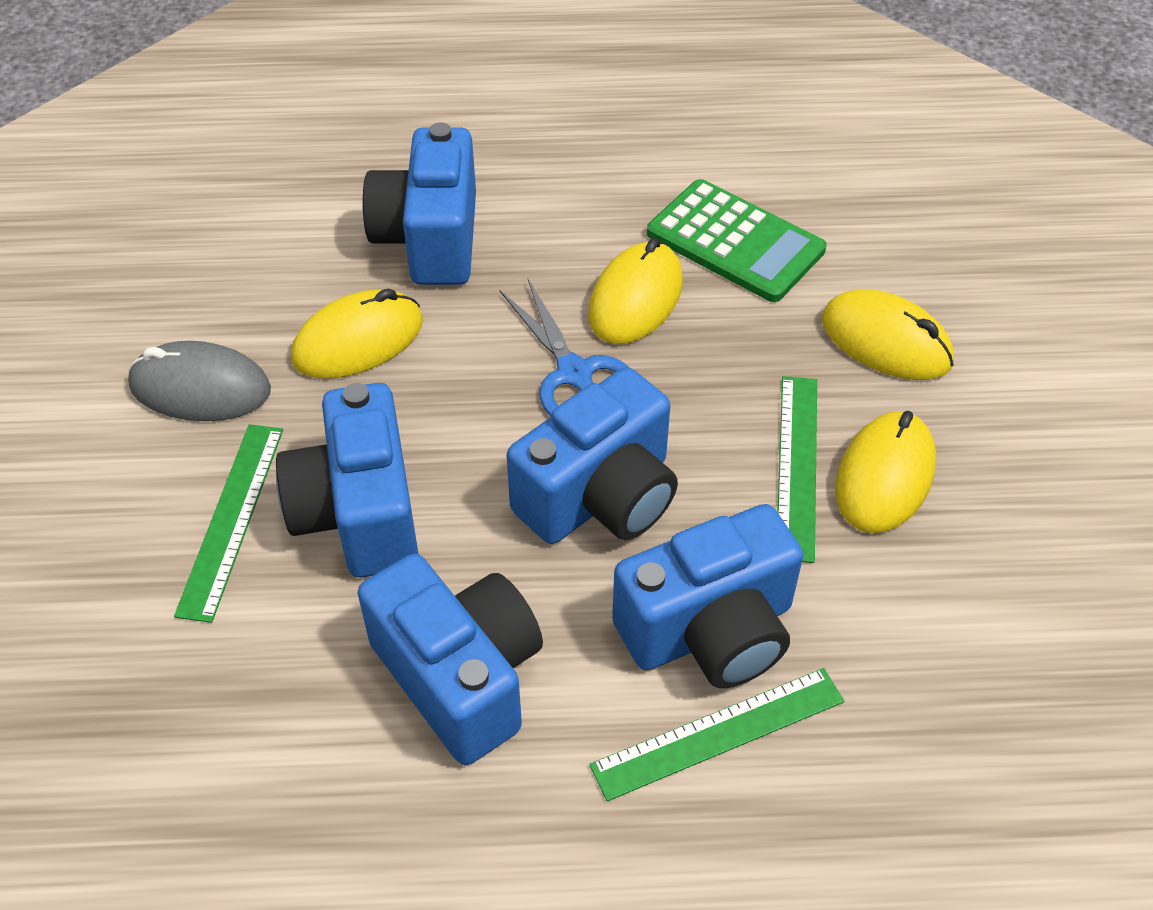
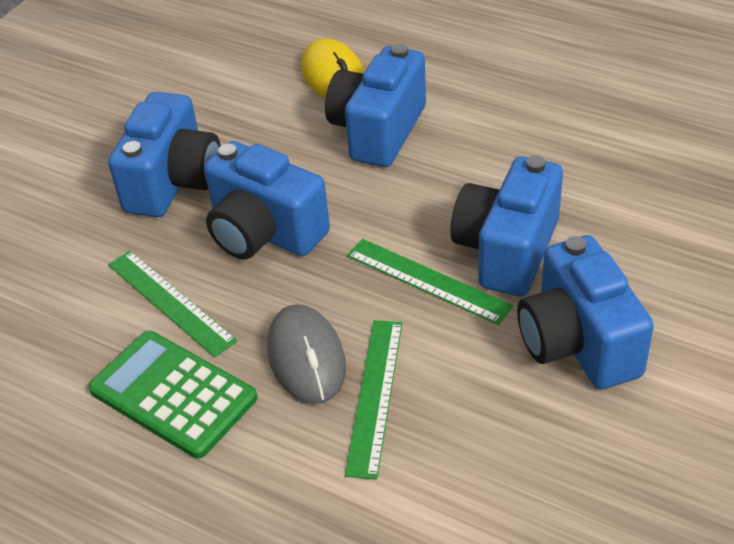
blue scissors: 1 -> 0
yellow mouse: 4 -> 1

